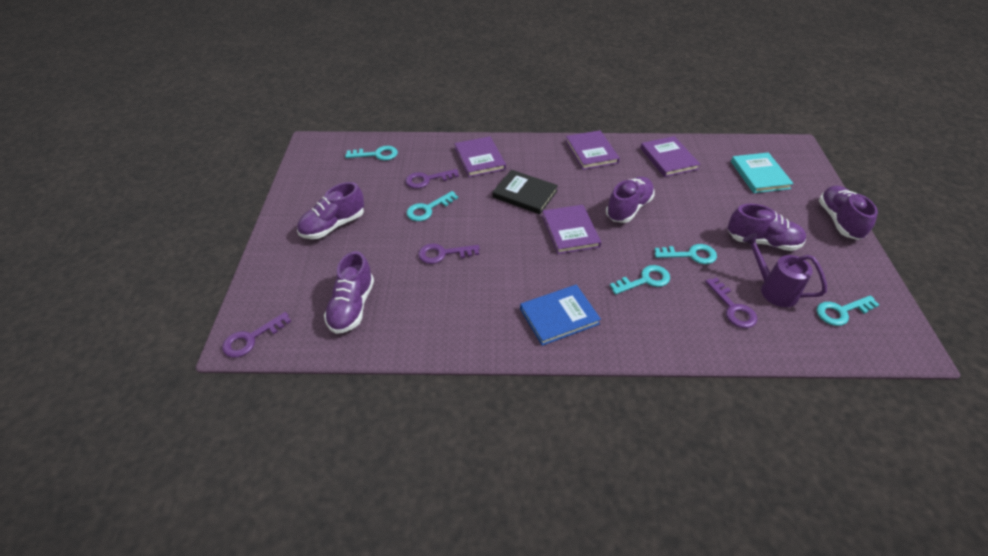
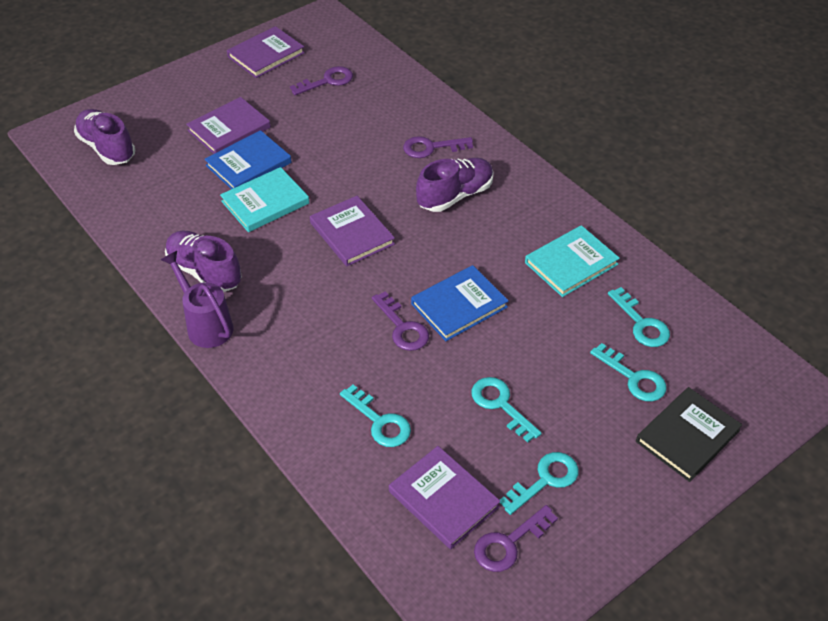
blue book: 1 -> 2
purple shoe: 5 -> 3
turquoise book: 1 -> 2

